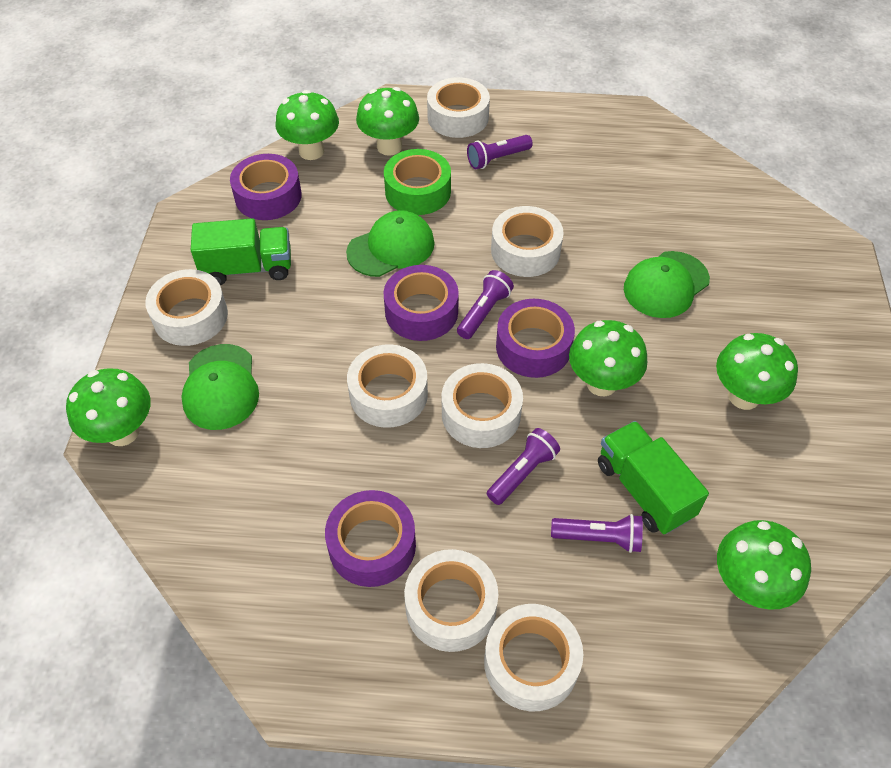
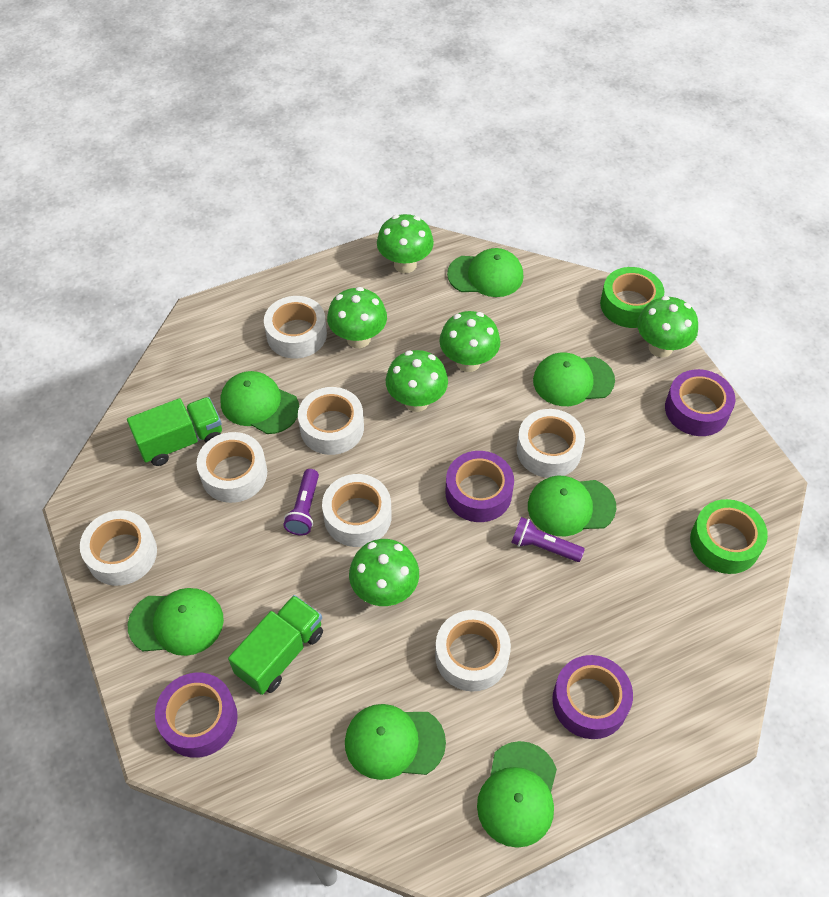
green cap: 3 -> 7
green tape: 1 -> 2
purple flashlight: 4 -> 2

